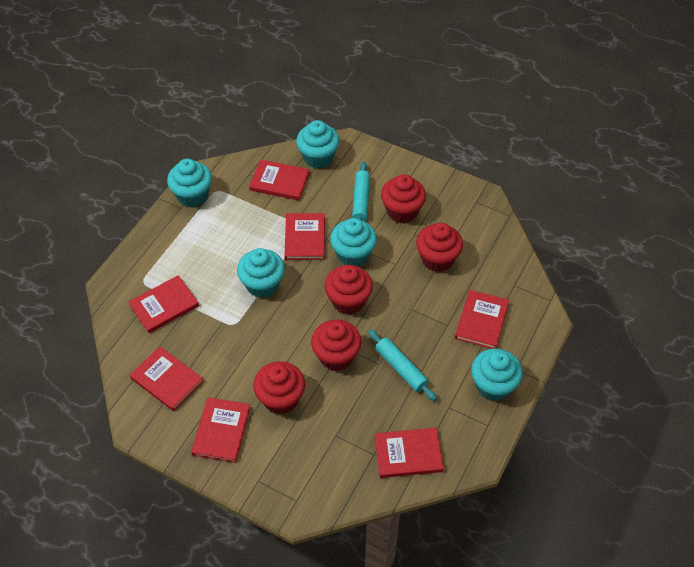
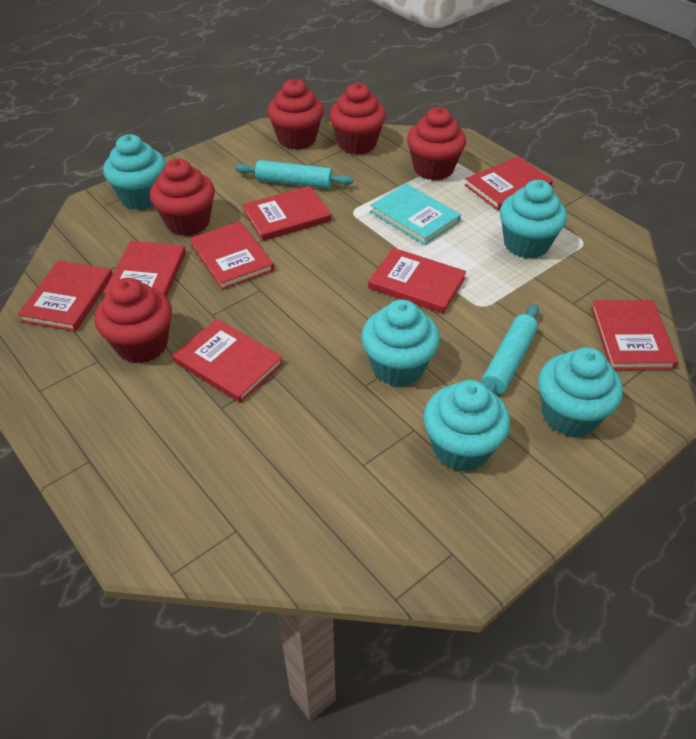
red book: 7 -> 8
turquoise book: 0 -> 1

